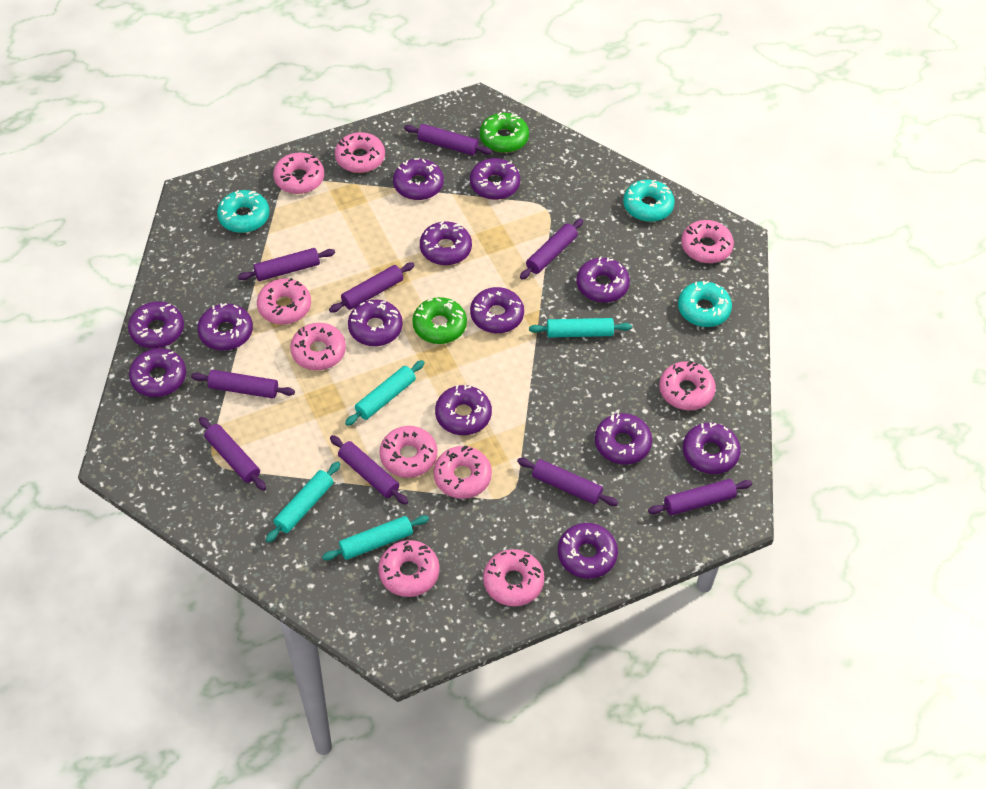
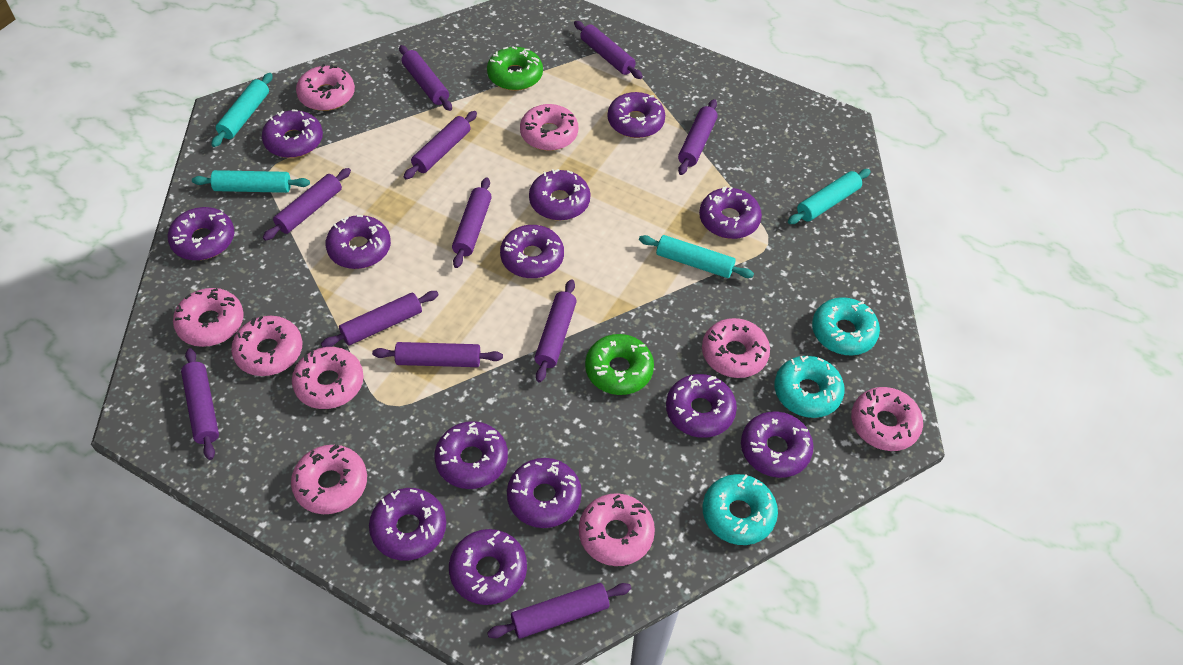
pink donut: 10 -> 9
purple rolling pin: 9 -> 11

